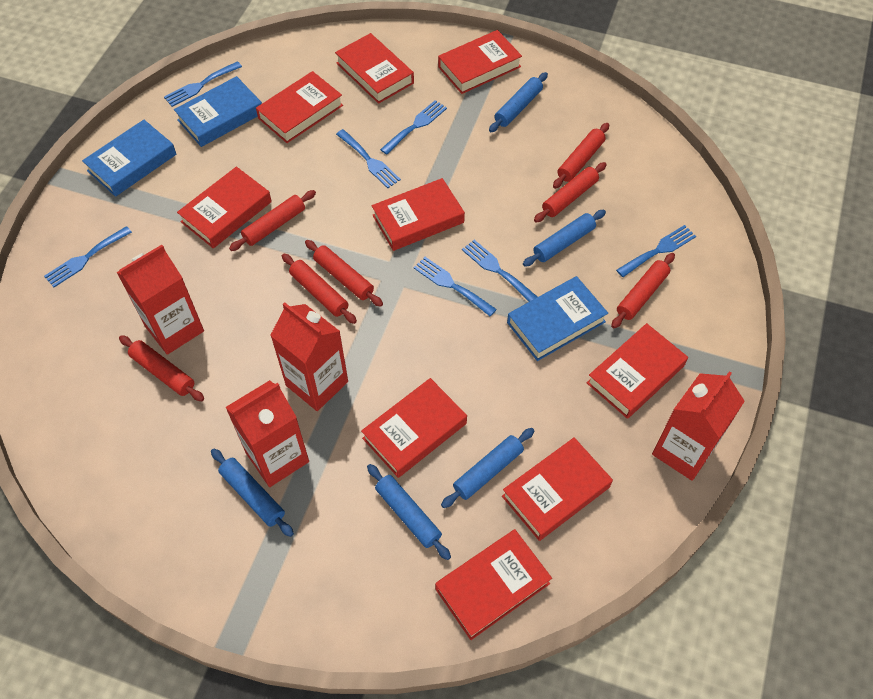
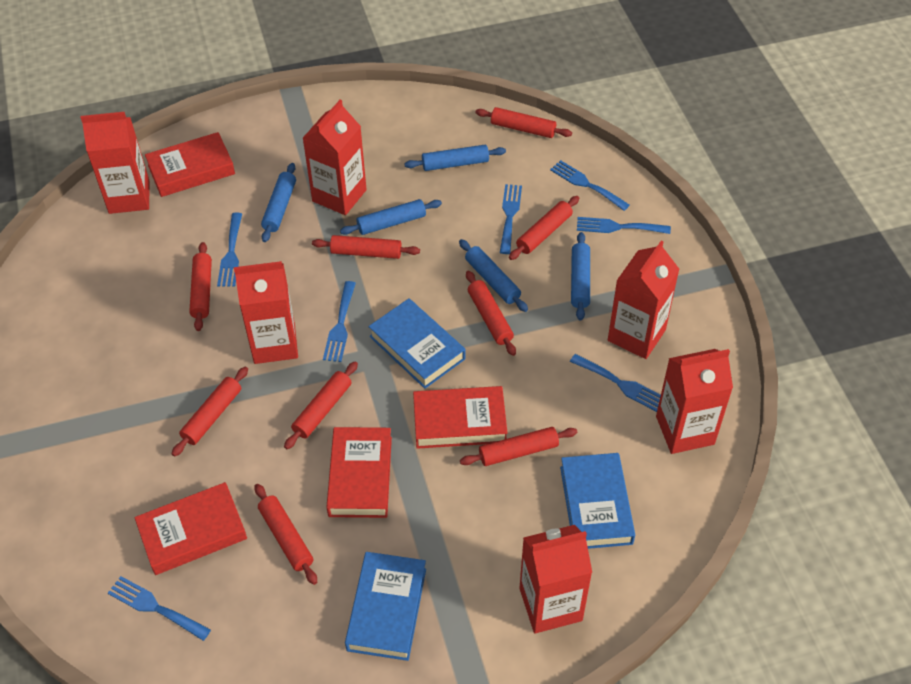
red book: 9 -> 4
red carton: 4 -> 6
red rolling pin: 7 -> 9

